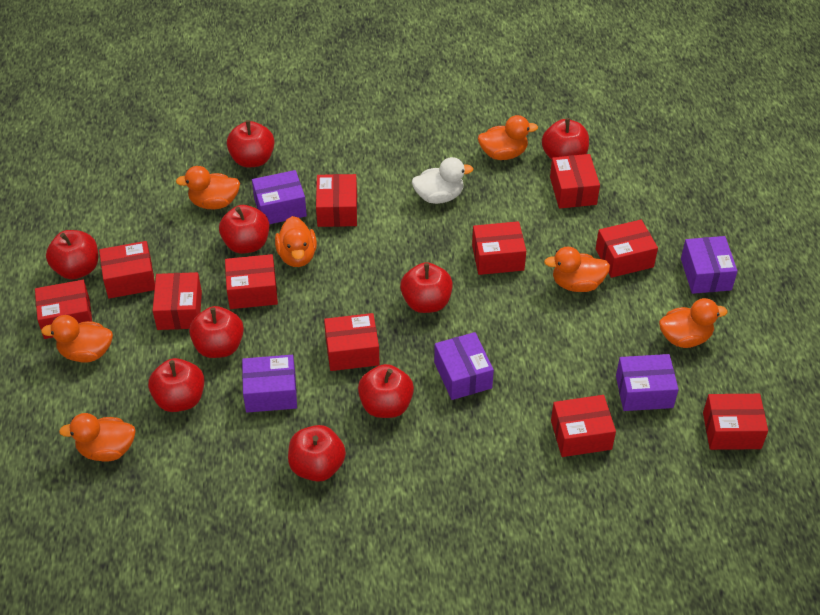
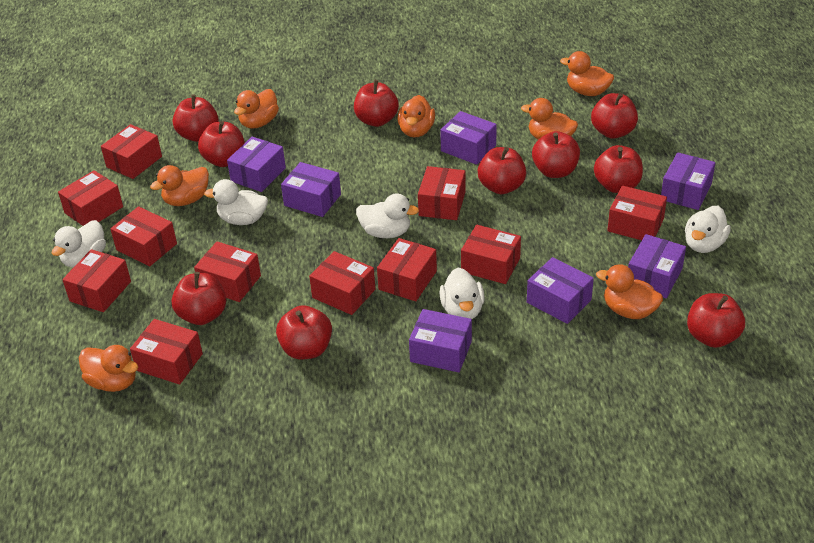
purple box: 5 -> 7
red apple: 9 -> 10
white duck: 1 -> 5

